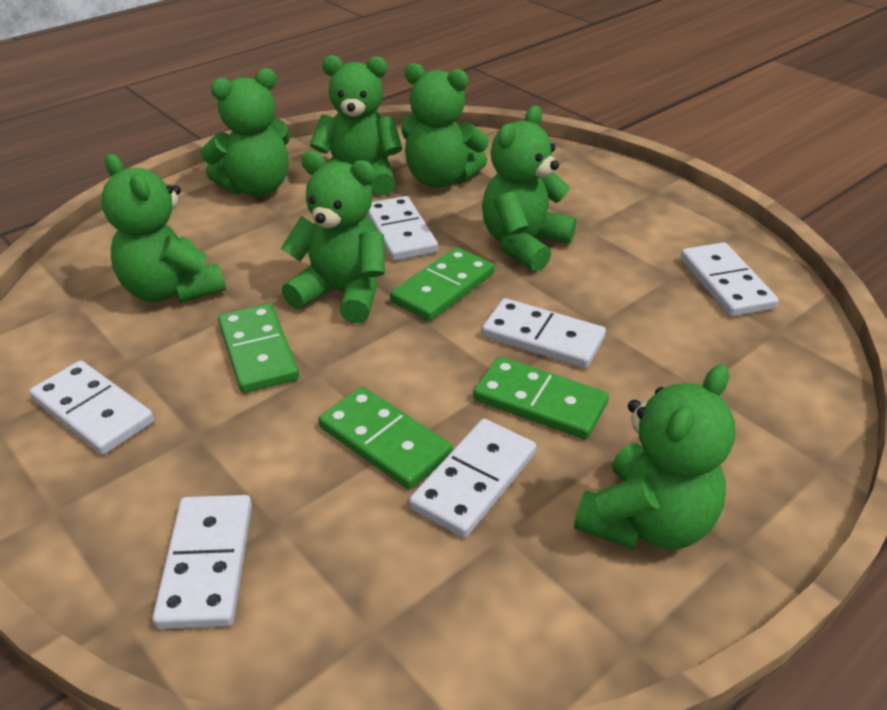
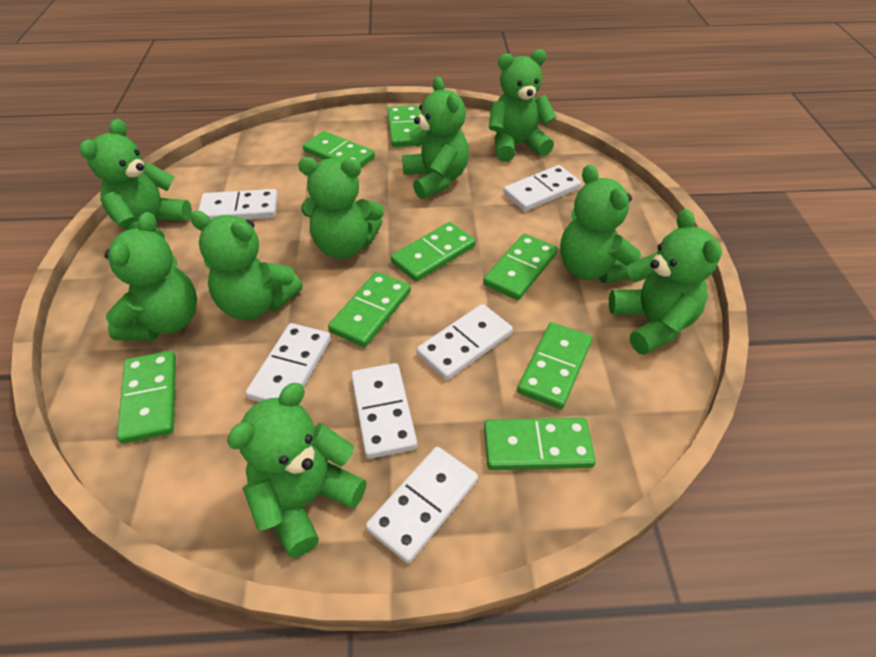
green domino: 4 -> 8
green teddy bear: 7 -> 9

